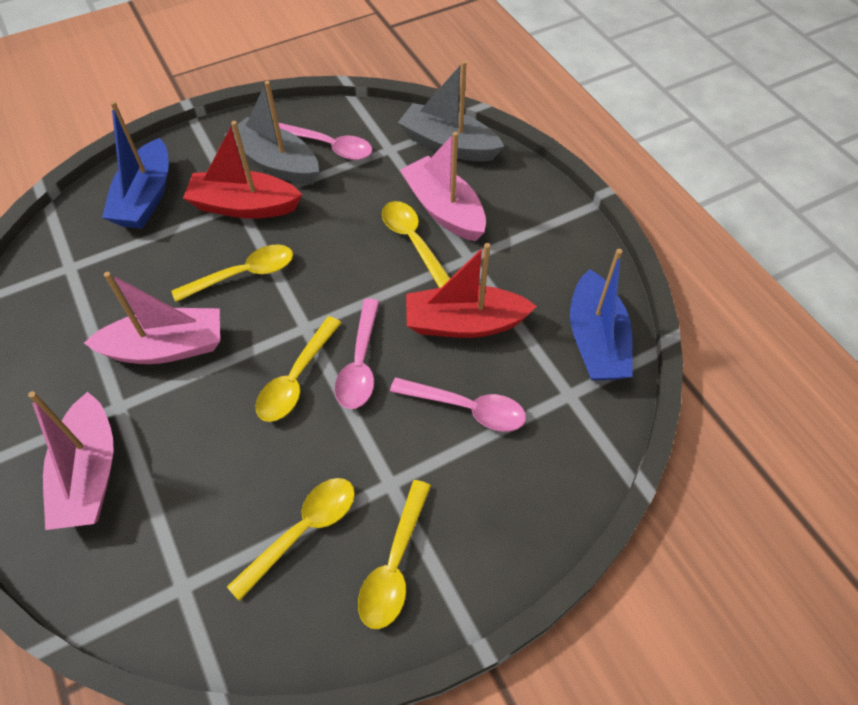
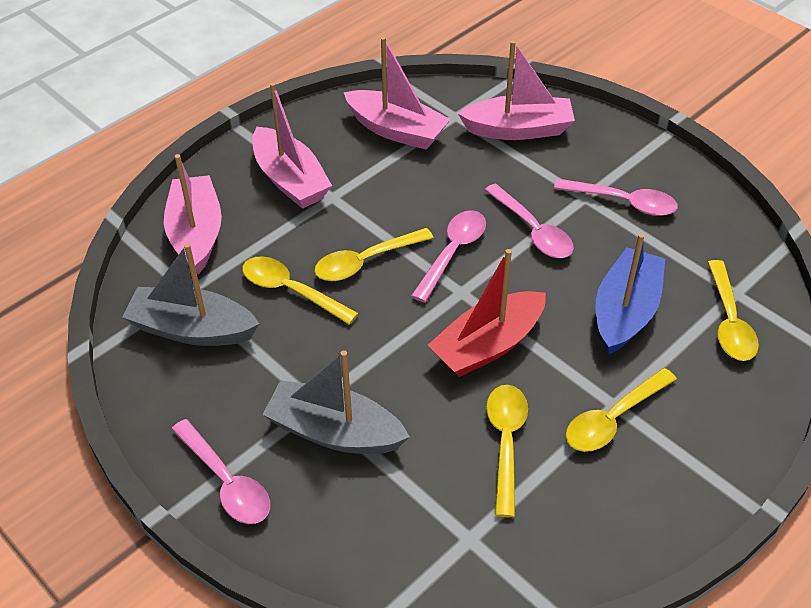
blue boat: 2 -> 1
pink boat: 3 -> 4
pink spoon: 3 -> 4
red boat: 2 -> 1

